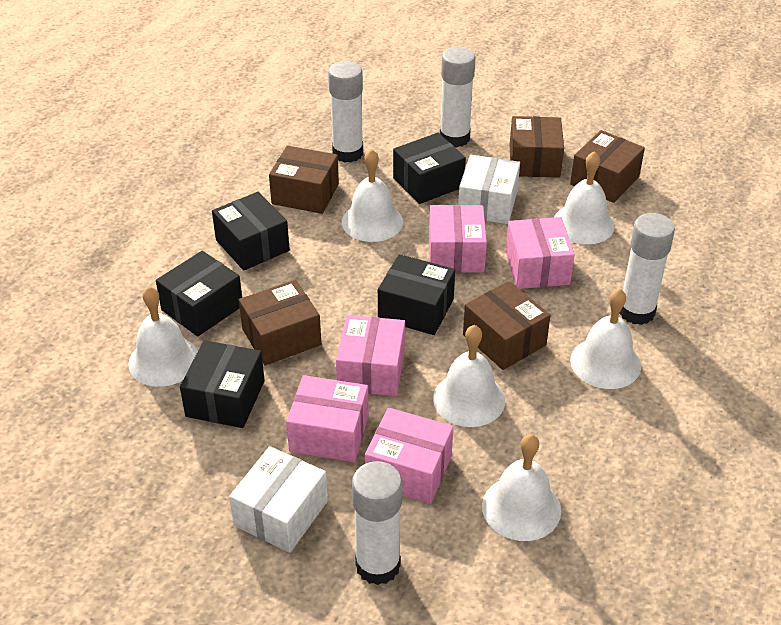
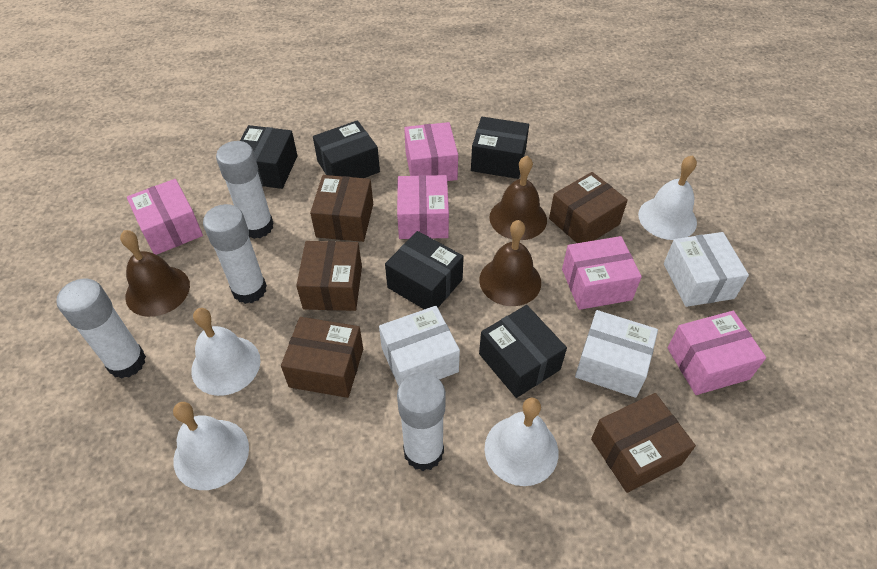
brown bell: 0 -> 3
white bell: 6 -> 4
white box: 2 -> 3

